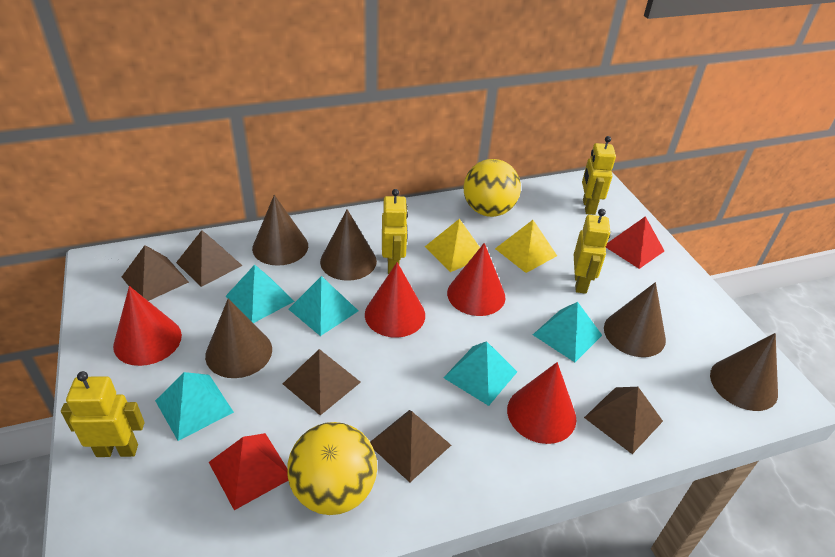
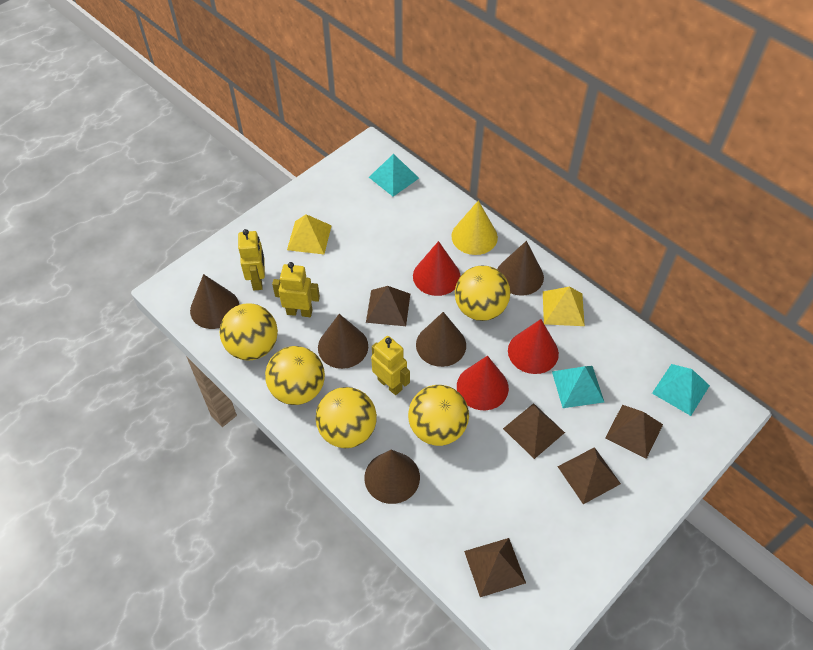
red cone: 4 -> 3
red pyramid: 2 -> 0
turquoise pyramid: 5 -> 3
yellow ball: 2 -> 5
yellow cone: 0 -> 1
yellow robot: 4 -> 3

